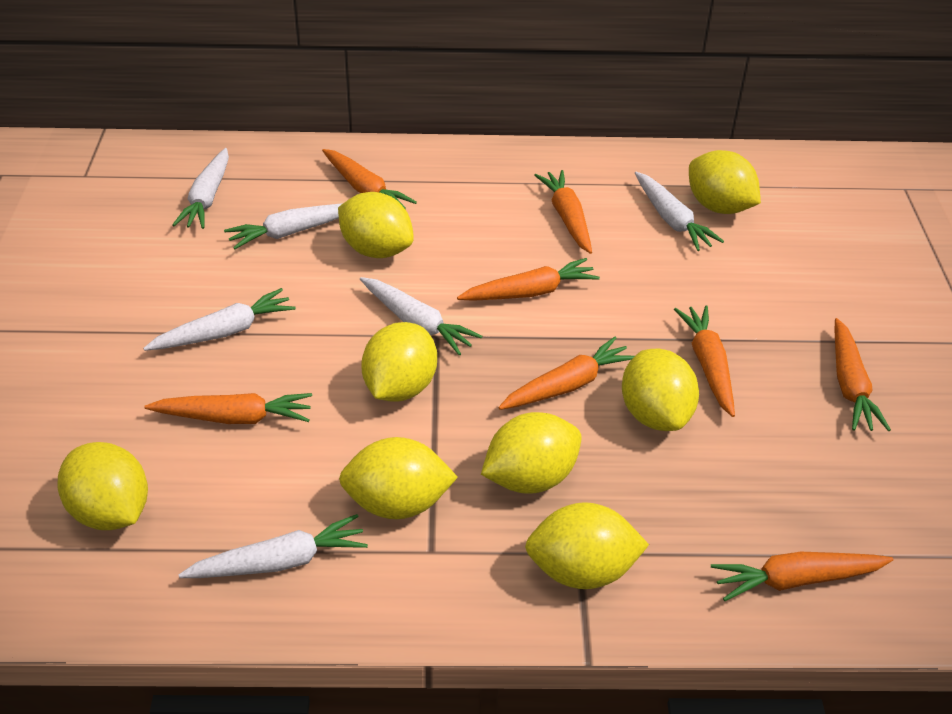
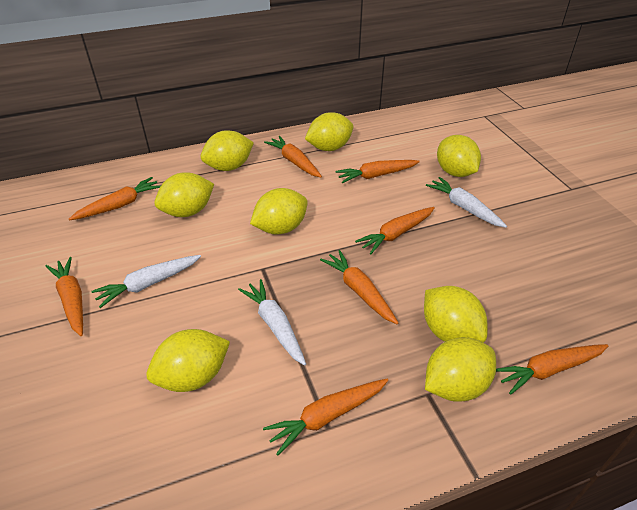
white carrot: 6 -> 3

